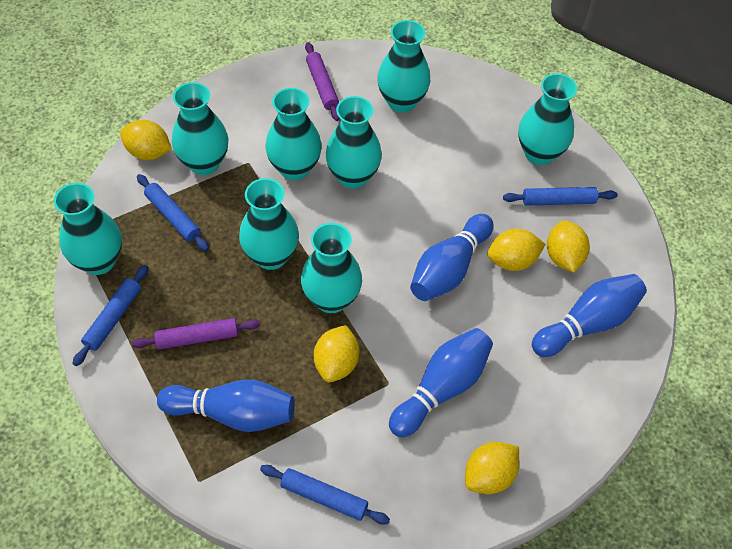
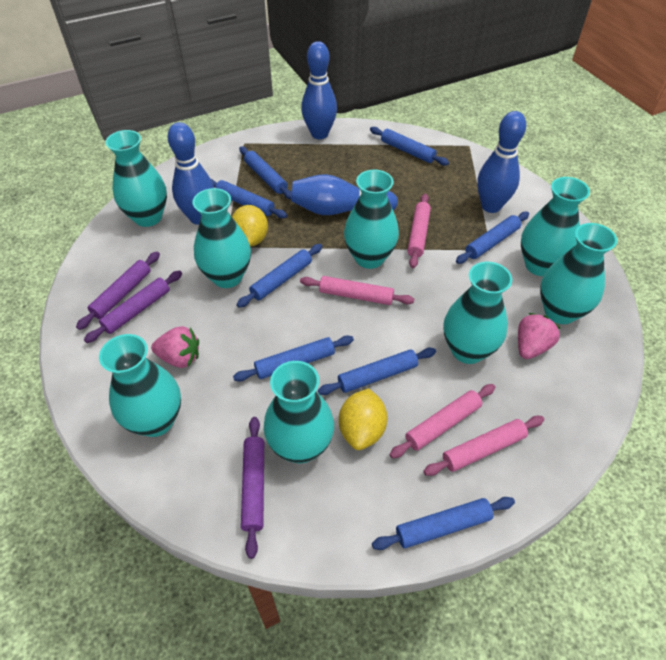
blue rolling pin: 4 -> 8
pink rolling pin: 0 -> 4
pink strawberry: 0 -> 2
purple rolling pin: 2 -> 3
yellow lemon: 5 -> 2

